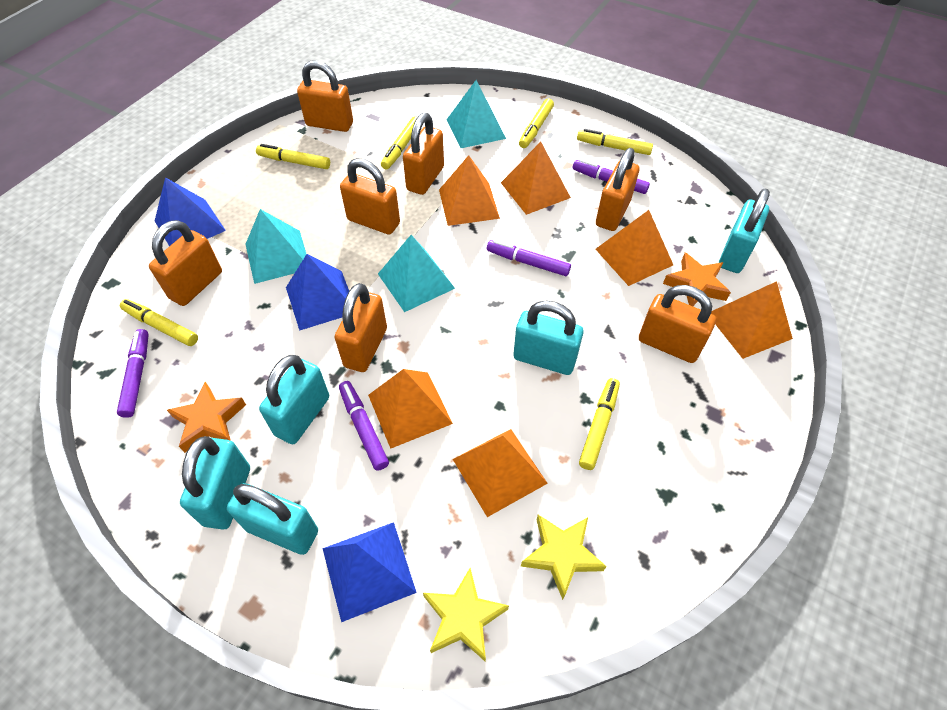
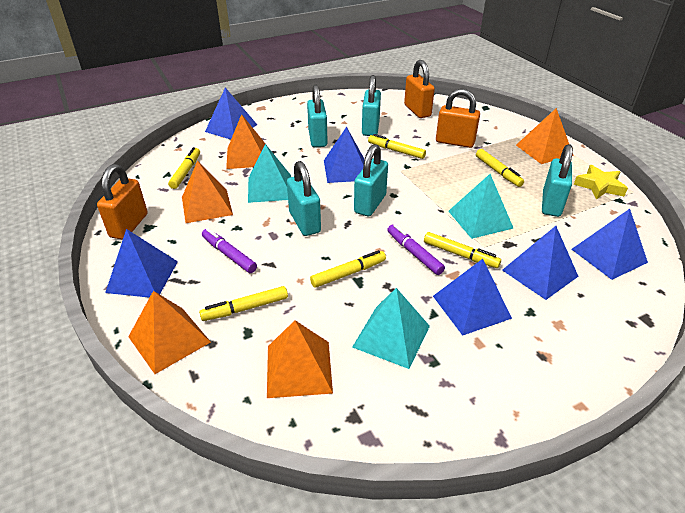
blue pyramid: 3 -> 6
orange padlock: 7 -> 3
orange pyramid: 6 -> 5
orange star: 2 -> 0
purple marker: 4 -> 2
yellow star: 2 -> 1

